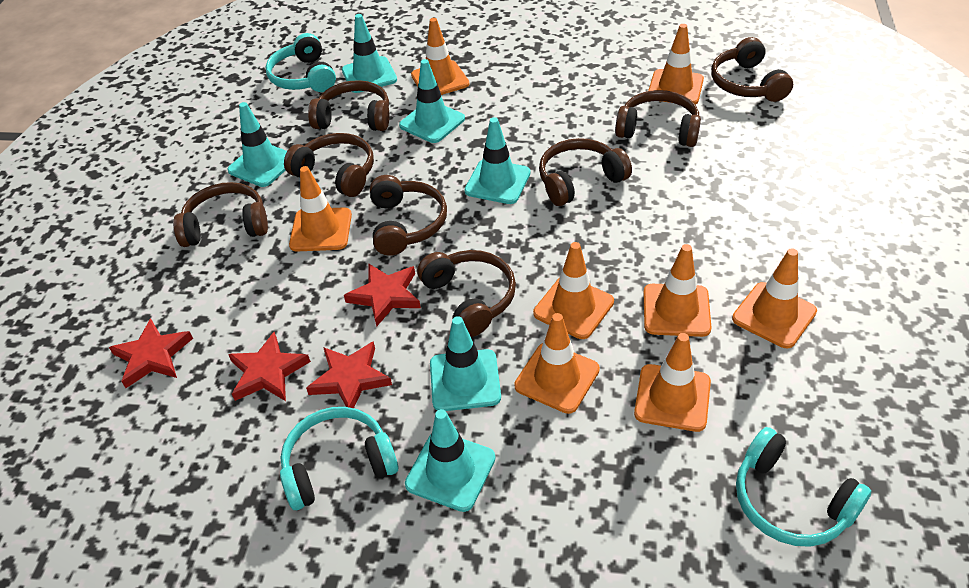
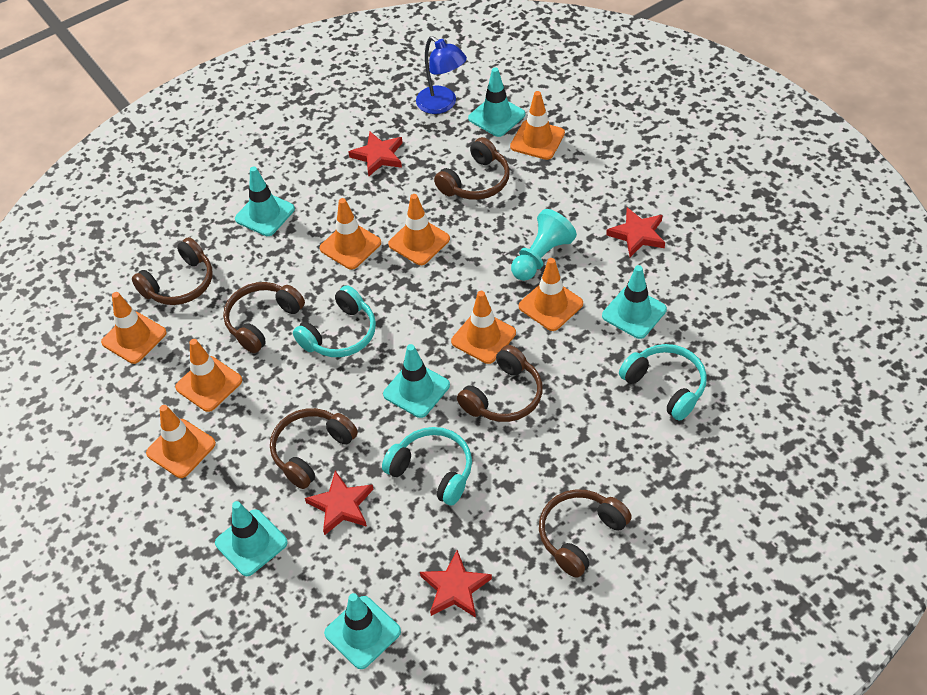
blue lamp: 0 -> 1
brown headphones: 8 -> 6
turquoise pawn: 0 -> 1

